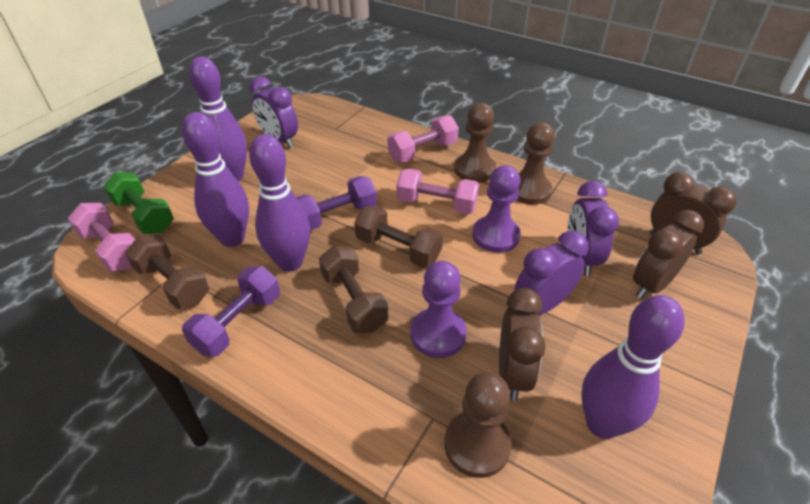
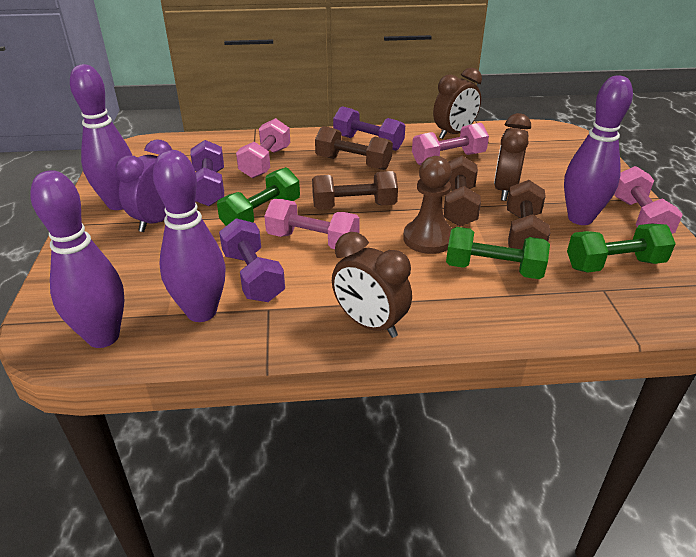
brown dumbbell: 3 -> 4
brown pawn: 3 -> 1
green dumbbell: 1 -> 3
pink dumbbell: 3 -> 4
purple clock: 3 -> 1
purple dumbbell: 2 -> 3
purple pawn: 2 -> 0

